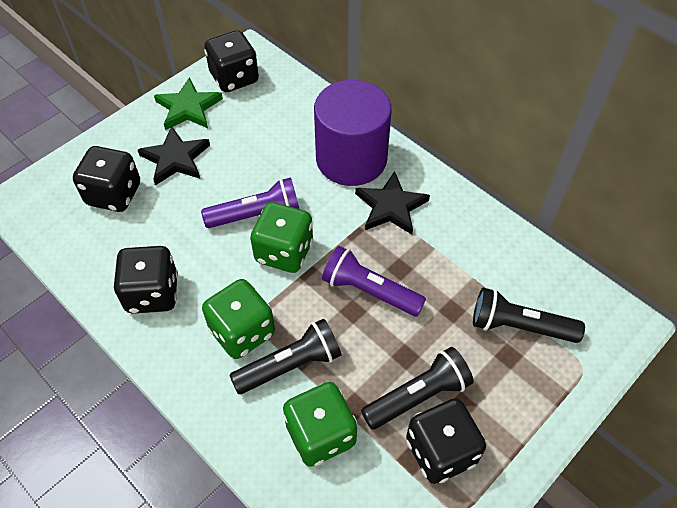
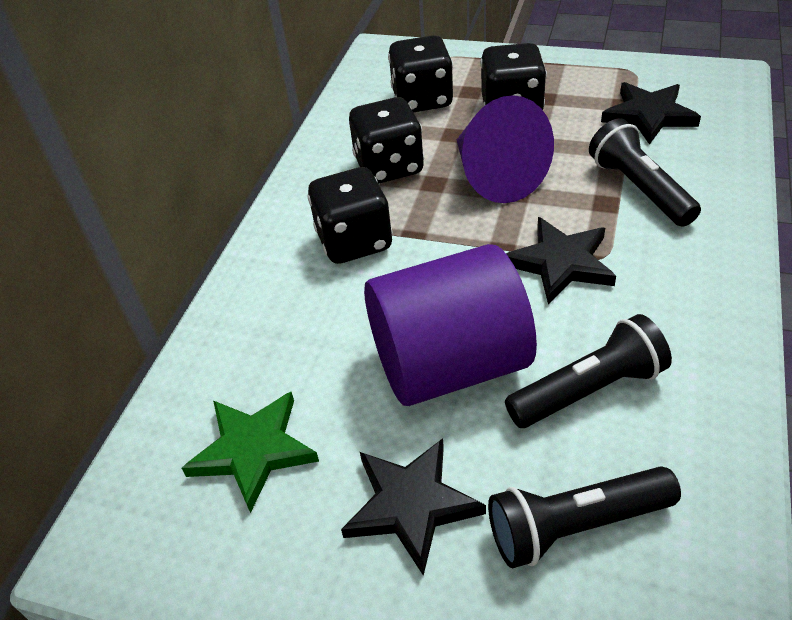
black star: 2 -> 3
green dice: 3 -> 0
purple cone: 0 -> 1
purple flashlight: 2 -> 0

